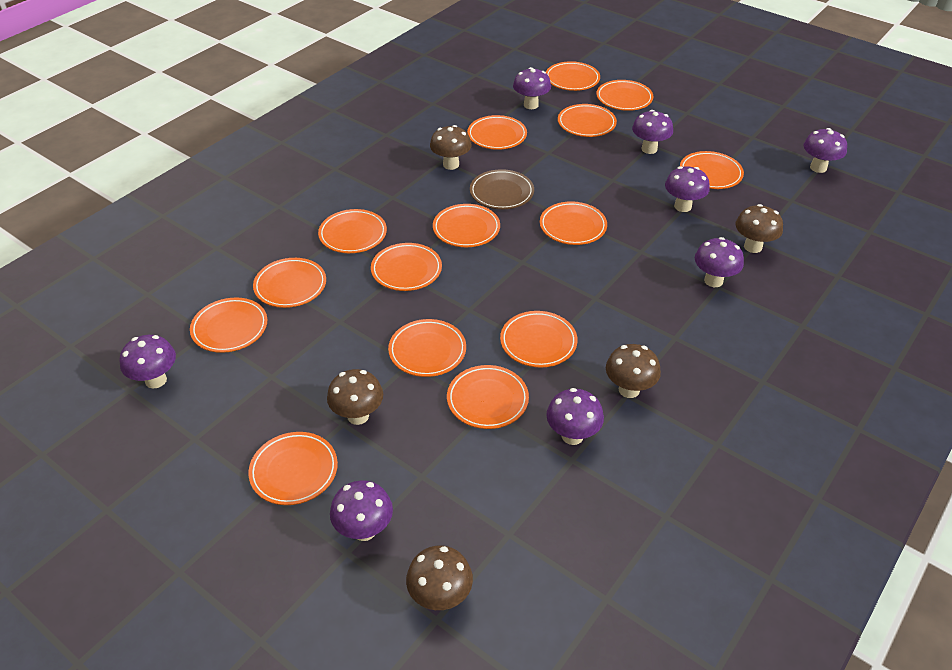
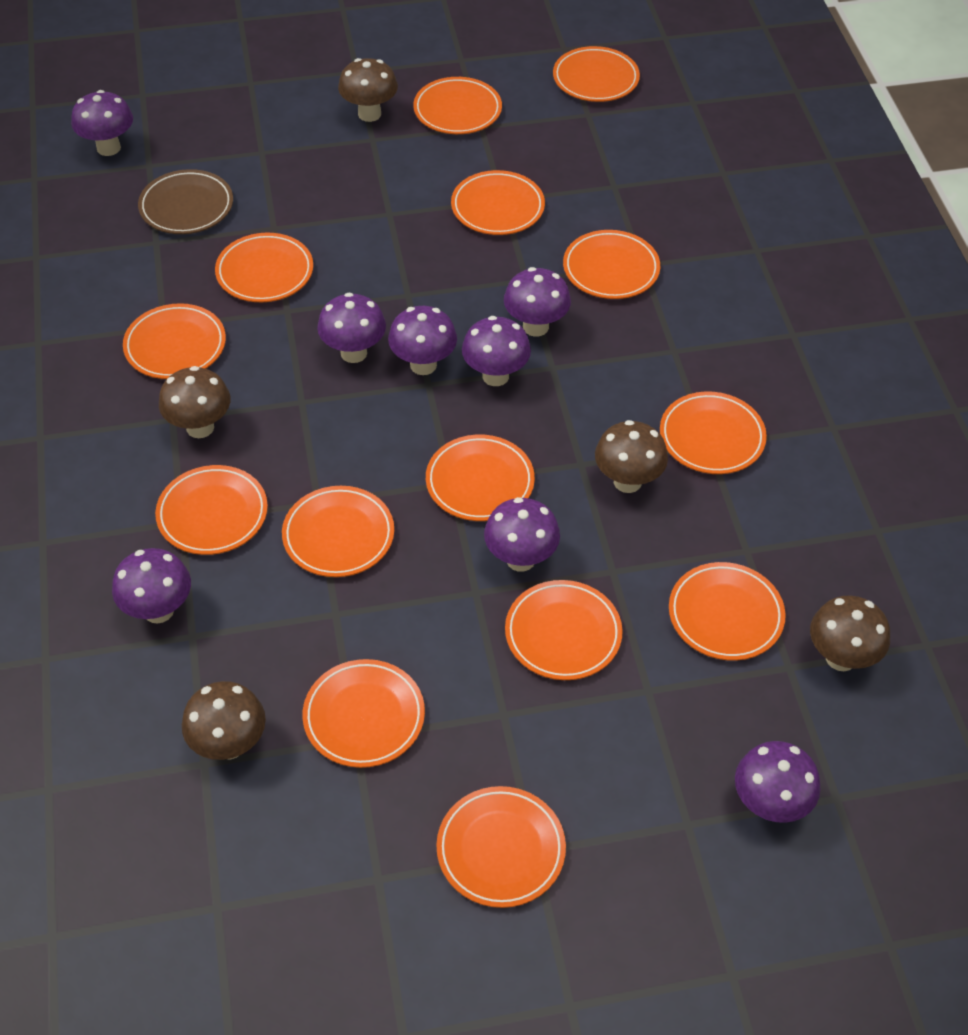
orange plate: 15 -> 14

